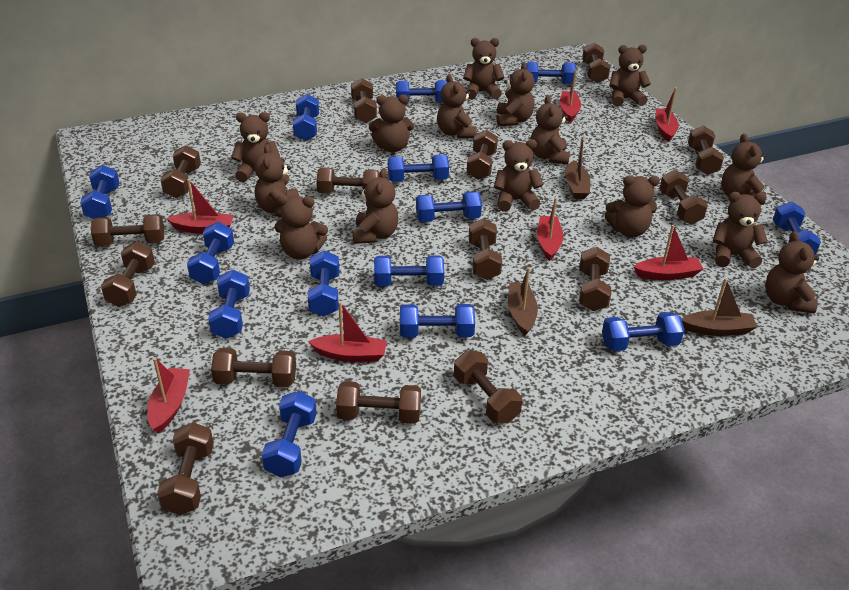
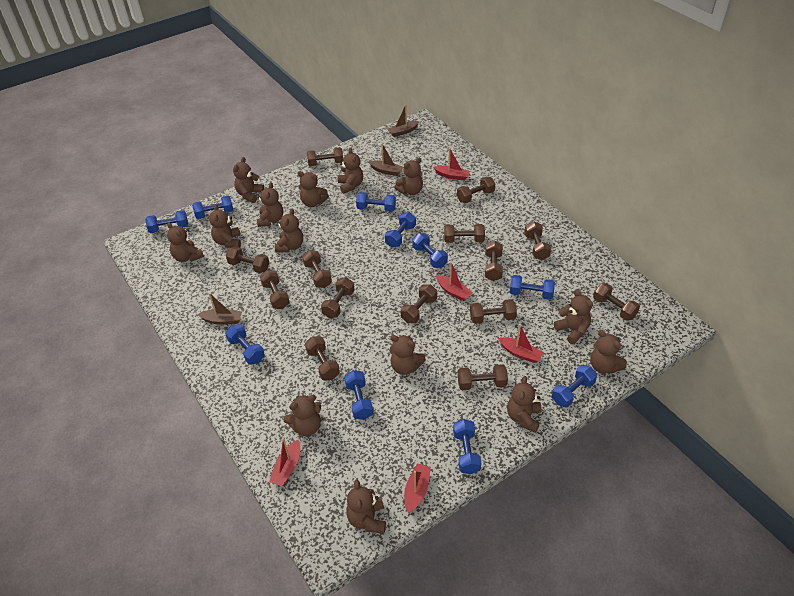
blue dumbbell: 14 -> 10
brown dumbbell: 15 -> 14
brown teddy bear: 15 -> 14
red boat: 7 -> 5

